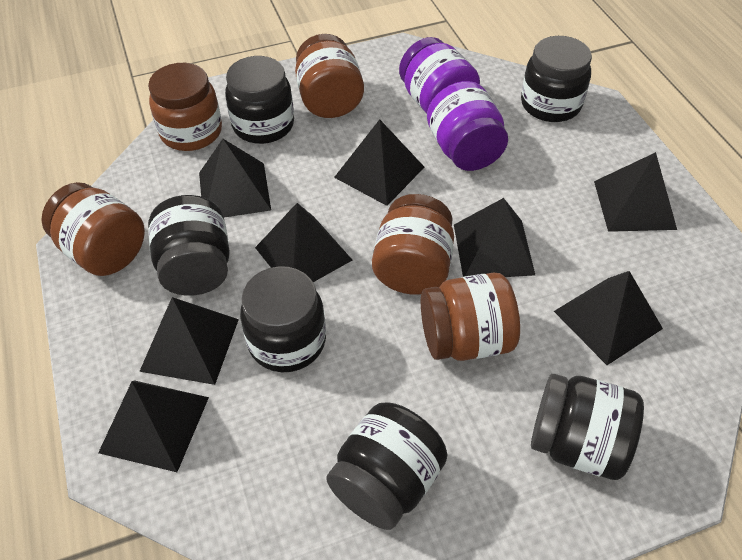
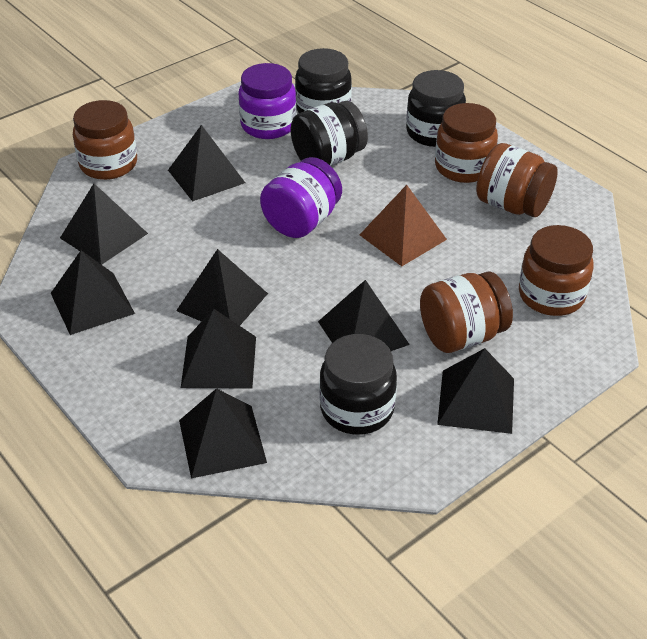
black jar: 6 -> 4
brown pyramid: 0 -> 1

